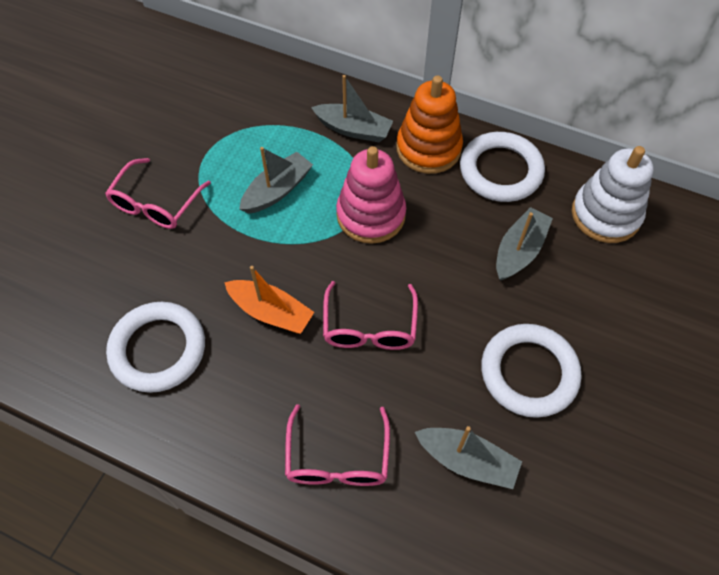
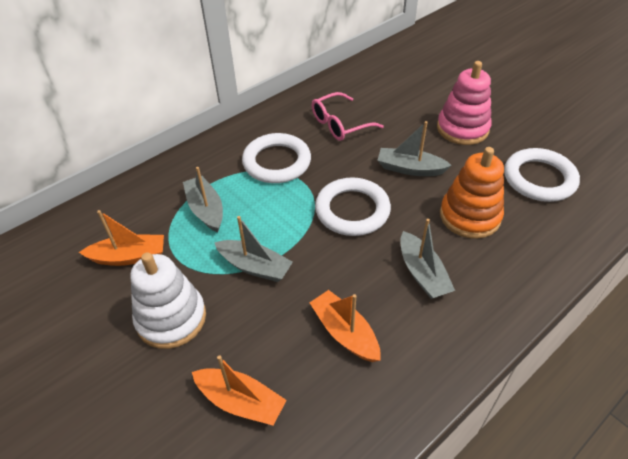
orange boat: 1 -> 3
pink glasses: 3 -> 1

